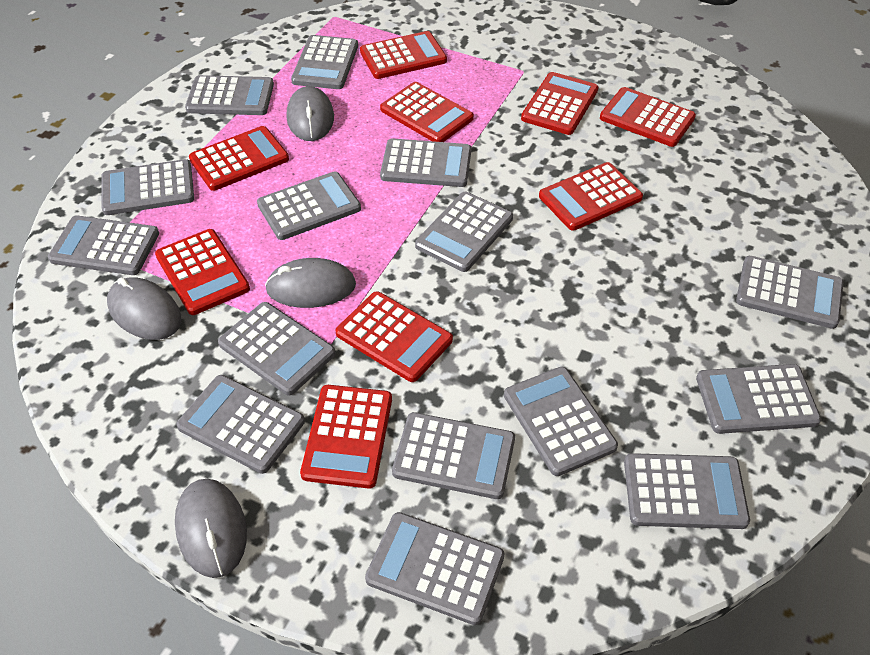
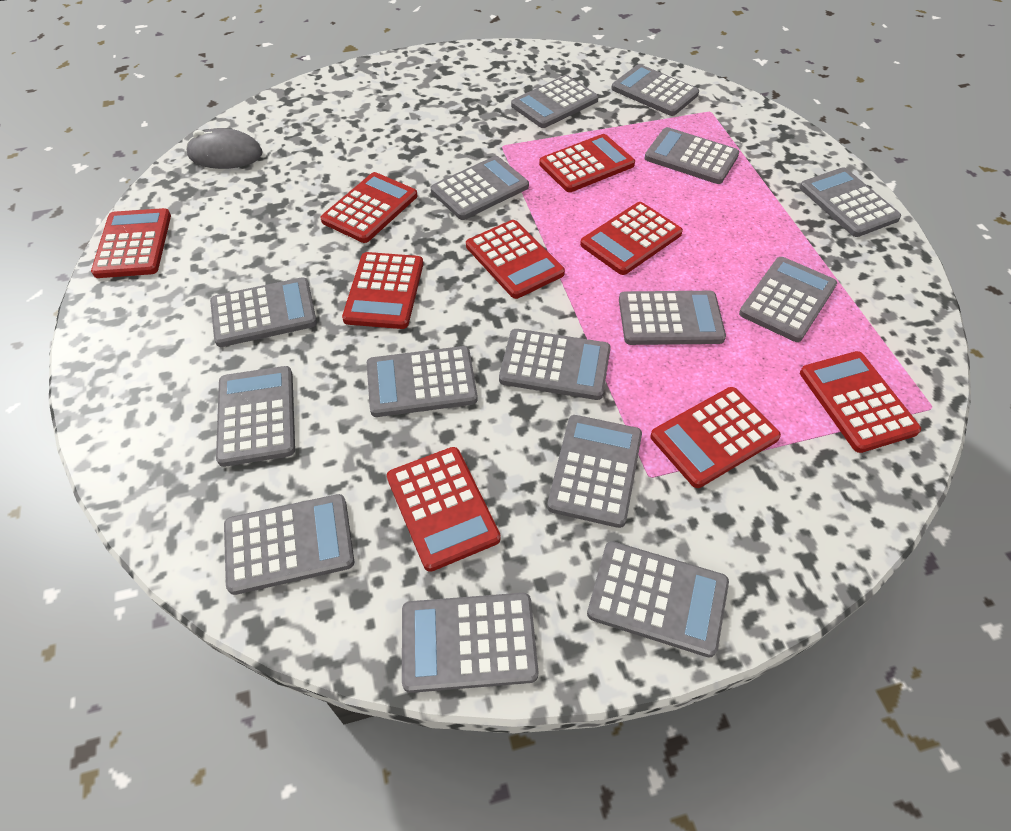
grey mouse: 4 -> 1

